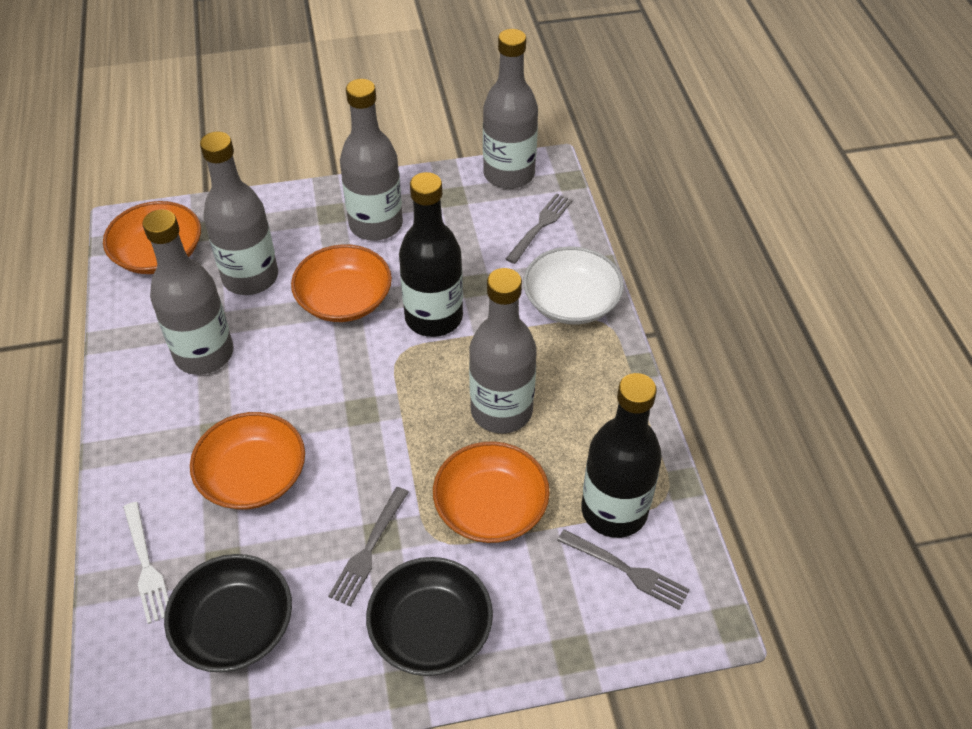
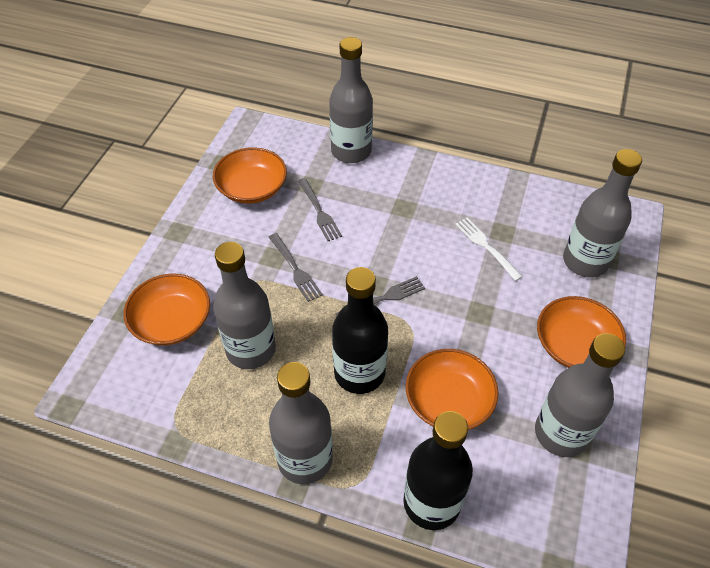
black bowl: 2 -> 0
white bowl: 1 -> 0

